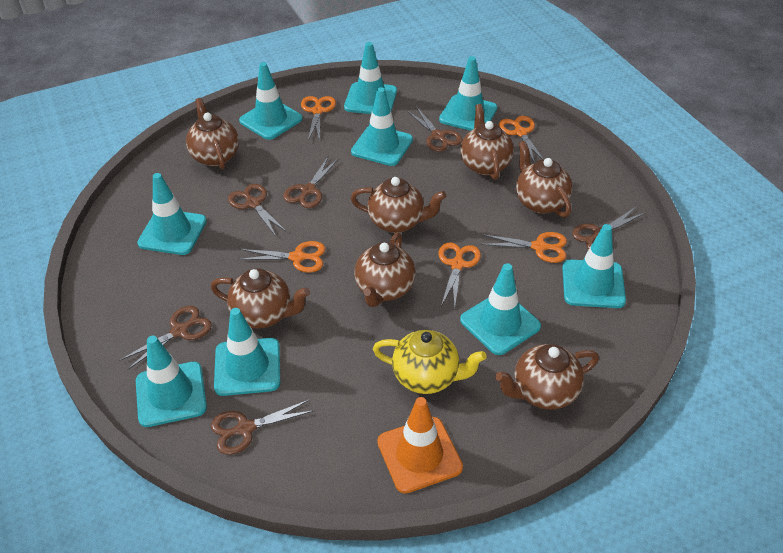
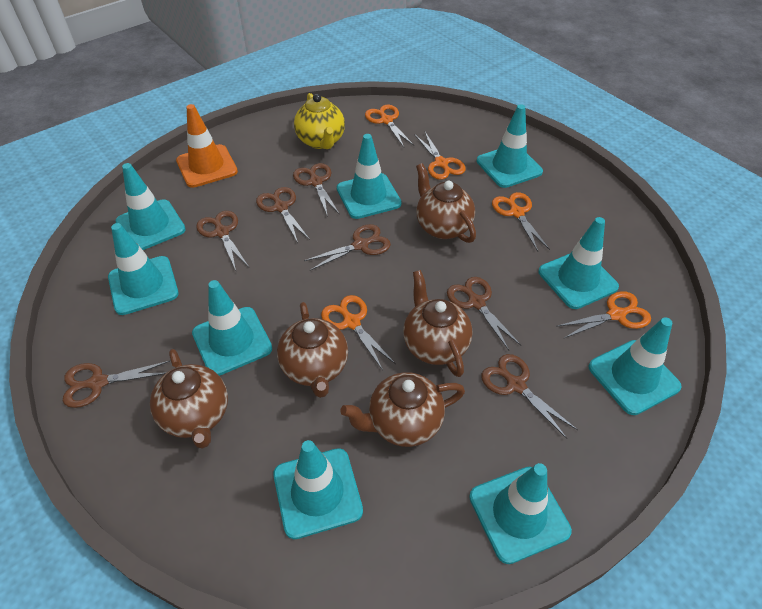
brown scissors: 6 -> 7
brown teapot: 7 -> 5

